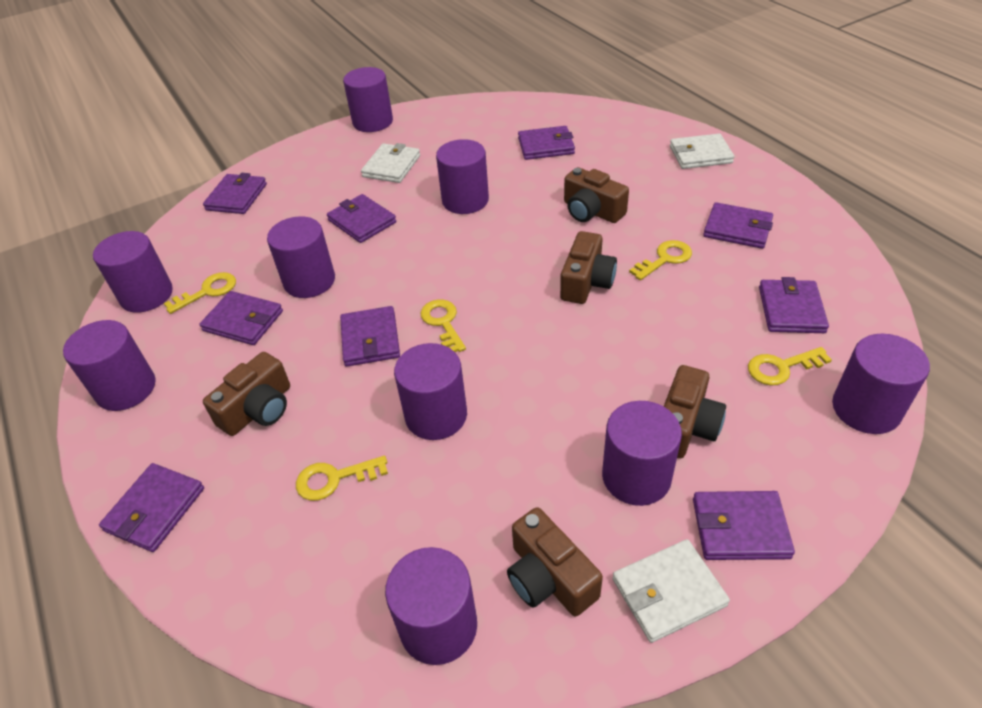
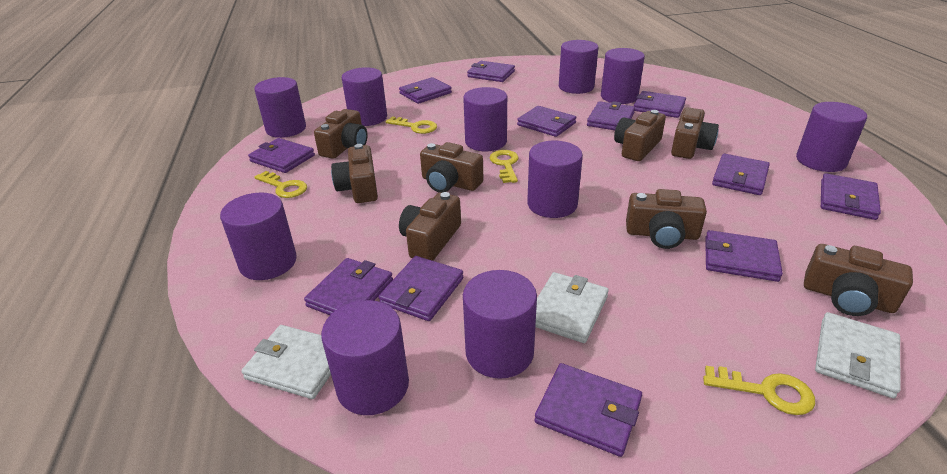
brown camera: 5 -> 8
purple cylinder: 9 -> 10
purple wallet: 9 -> 12
yellow key: 5 -> 4

